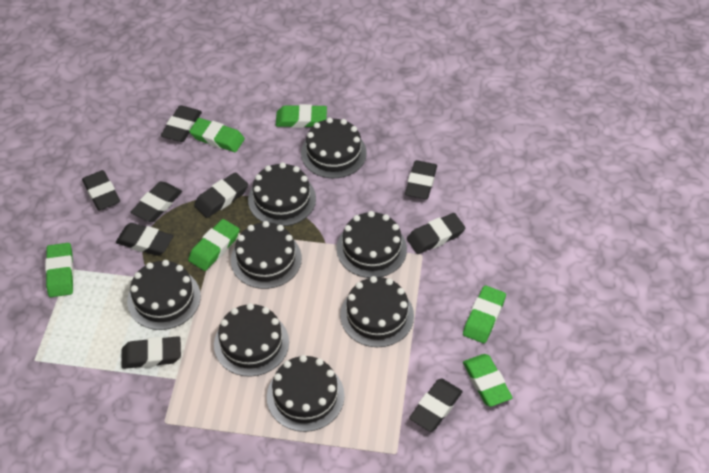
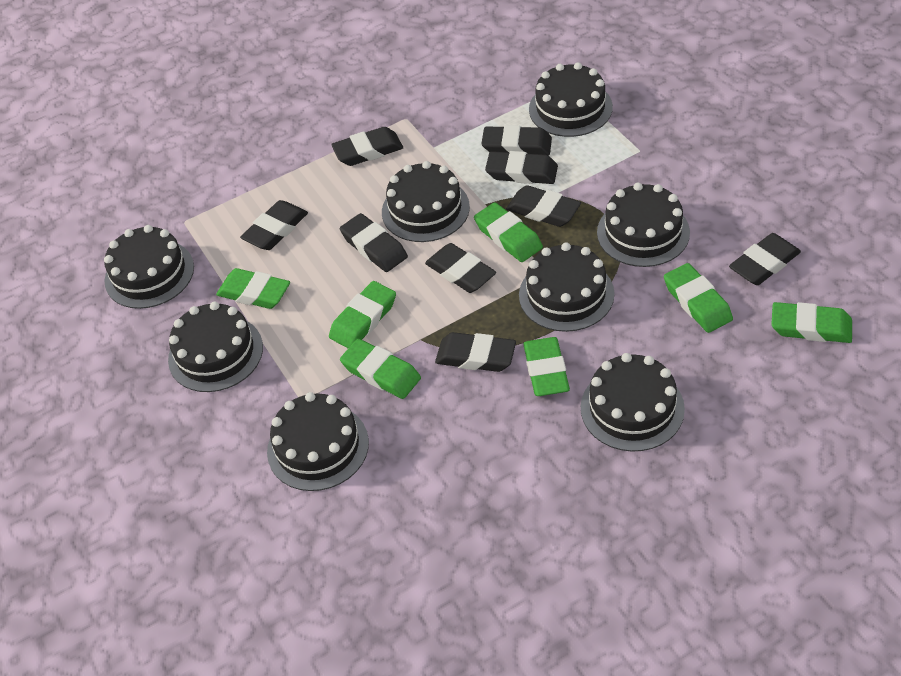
green eraser: 6 -> 7

